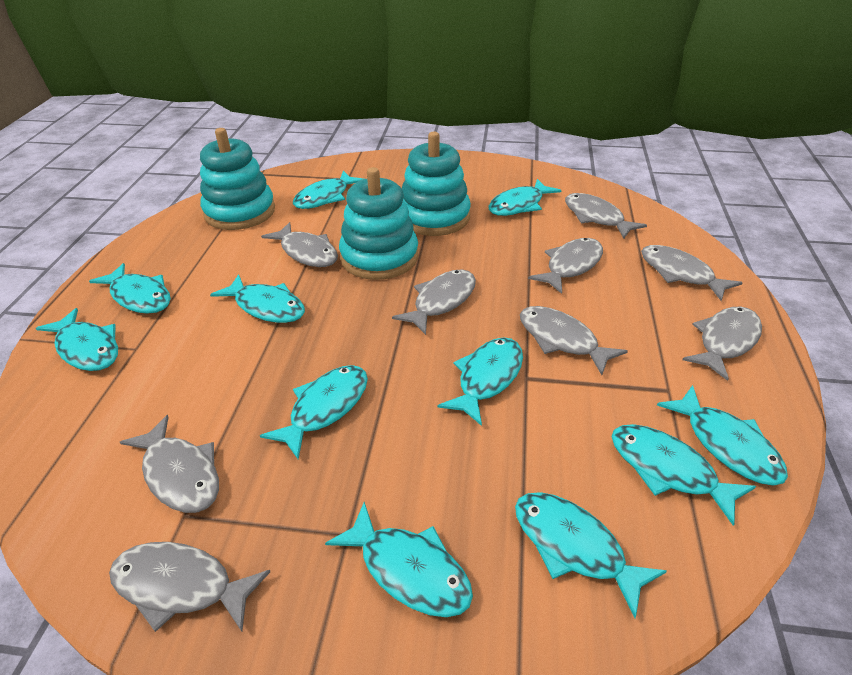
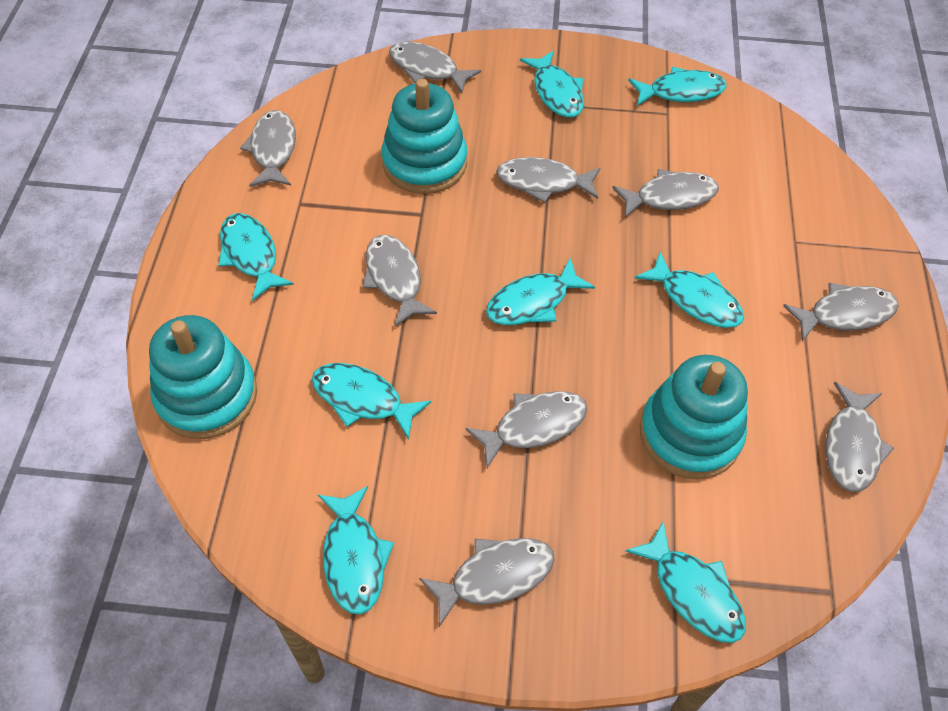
turquoise fish: 11 -> 8

